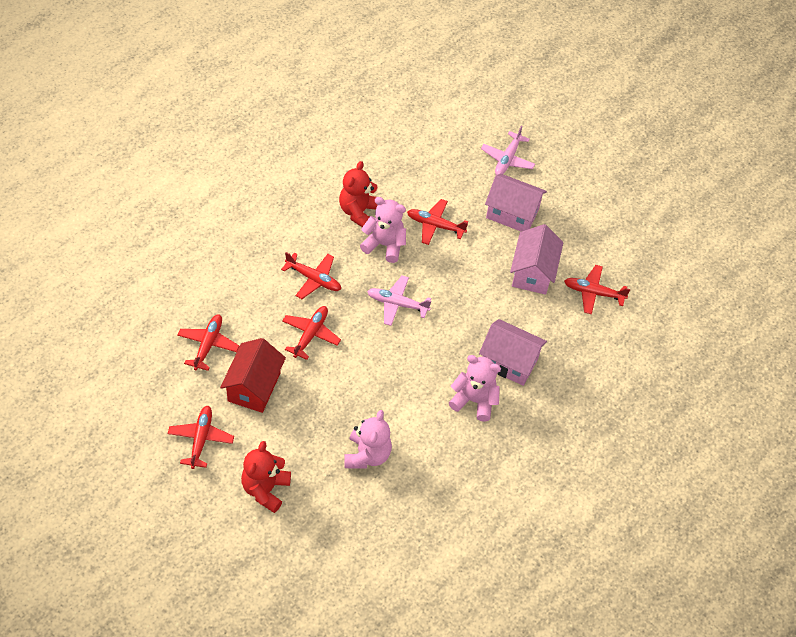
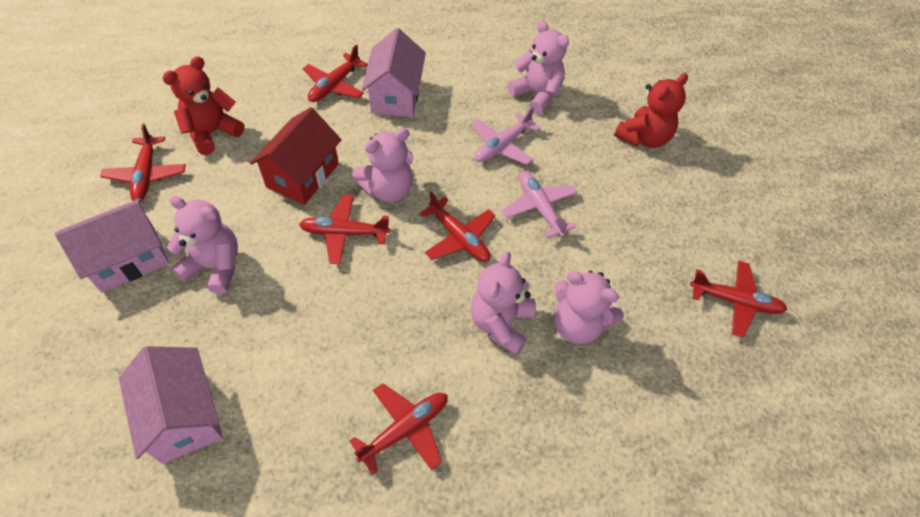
pink teddy bear: 3 -> 5

